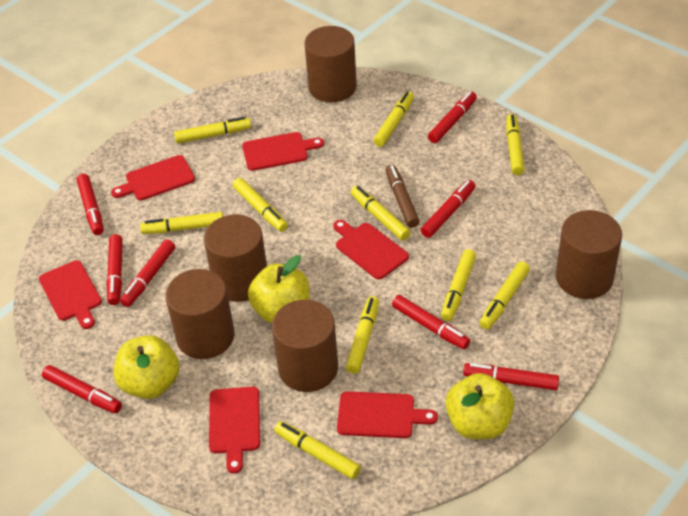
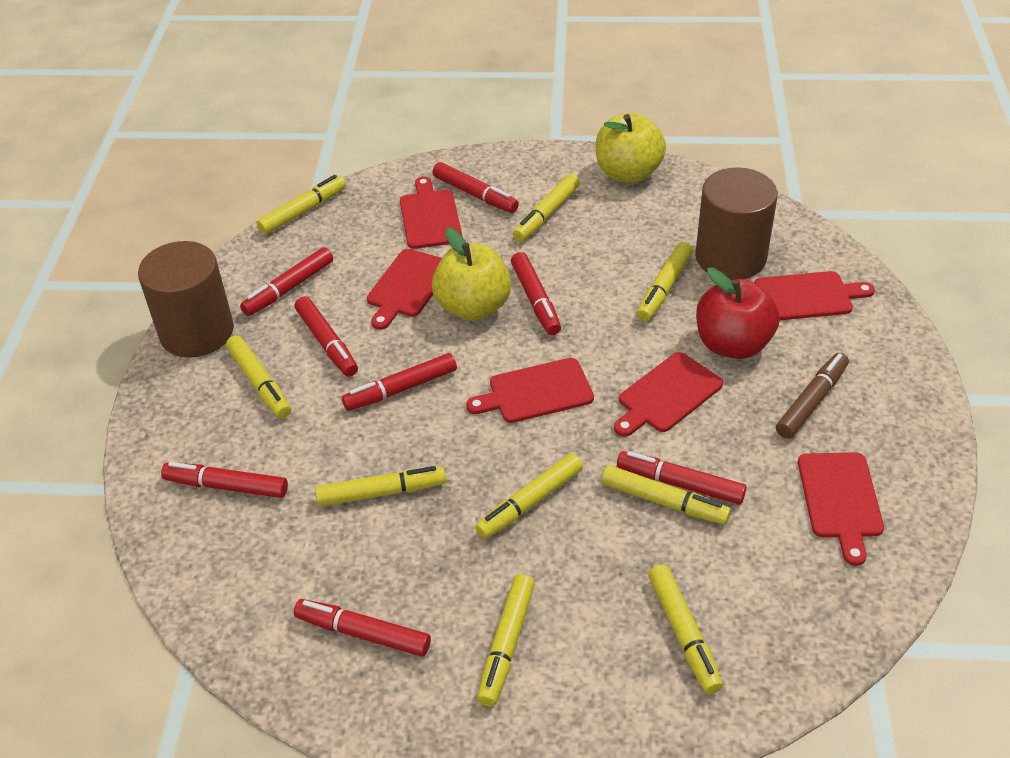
brown cylinder: 5 -> 2
red apple: 0 -> 1
yellow apple: 3 -> 2
yellow marker: 10 -> 9

